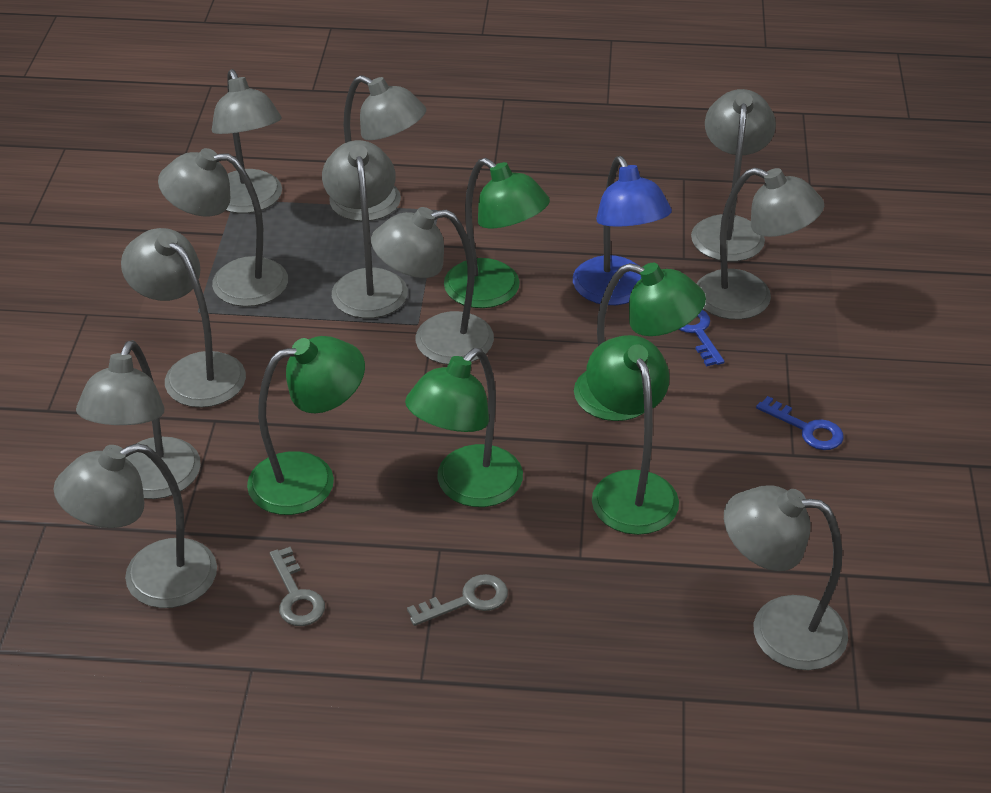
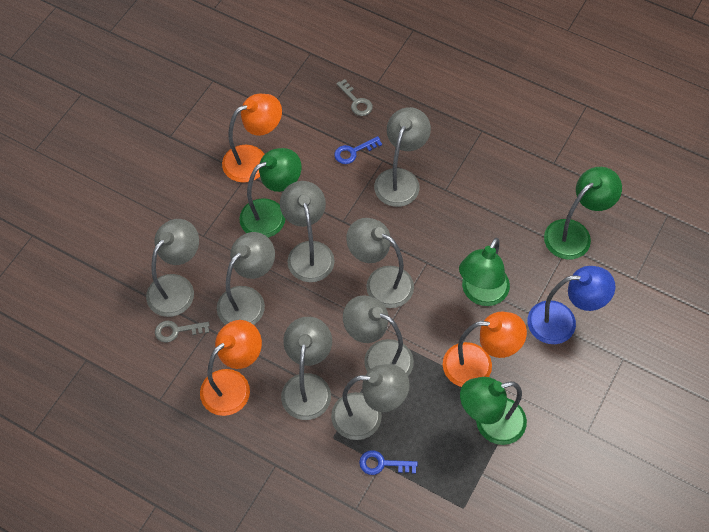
green lamp: 5 -> 4
grey lamp: 11 -> 8
orange lamp: 0 -> 3

